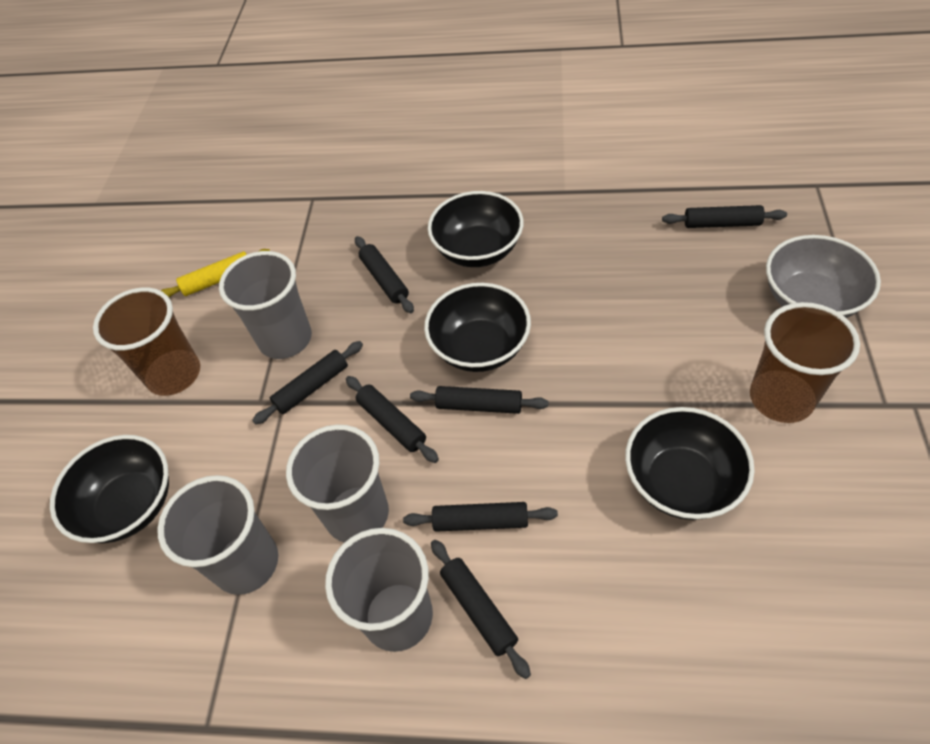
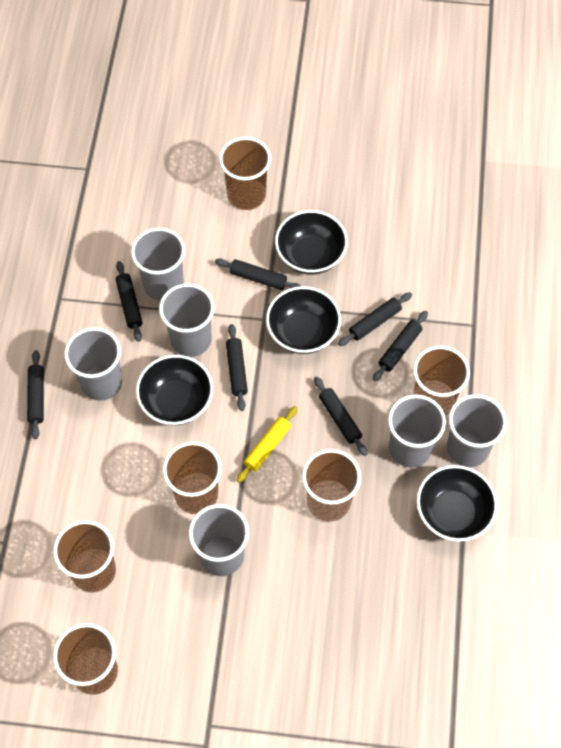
brown cup: 2 -> 6
grey bowl: 1 -> 0
grey cup: 4 -> 6

